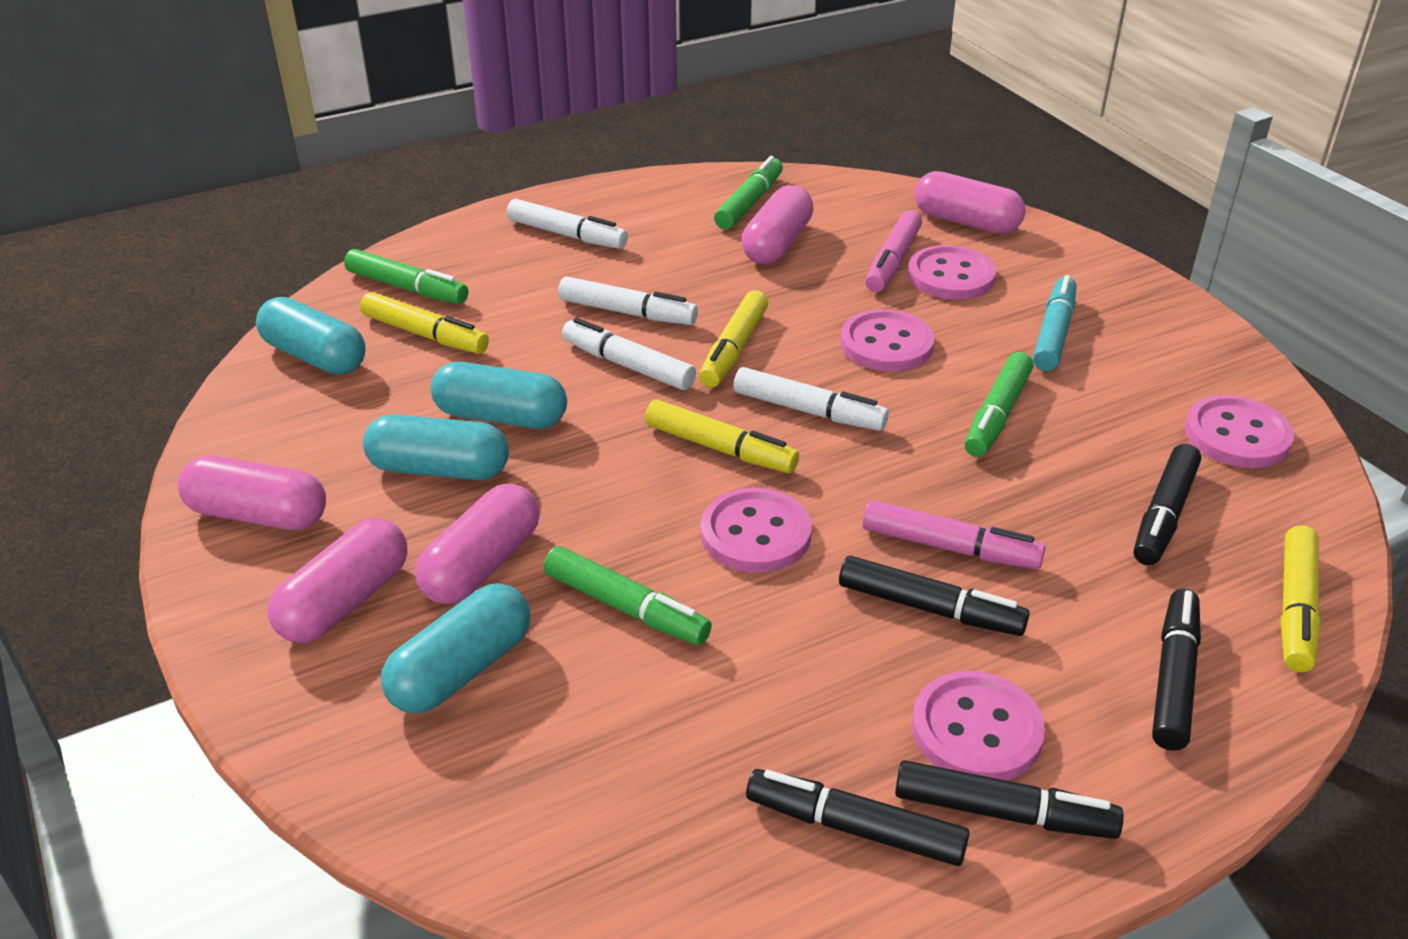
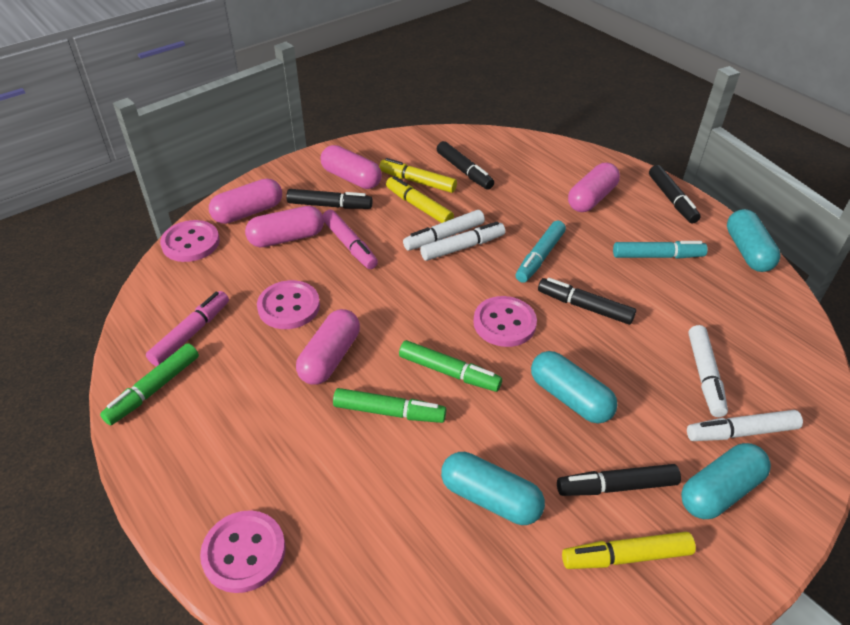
green marker: 4 -> 3
pink button: 5 -> 4
turquoise marker: 1 -> 2
yellow marker: 4 -> 3

